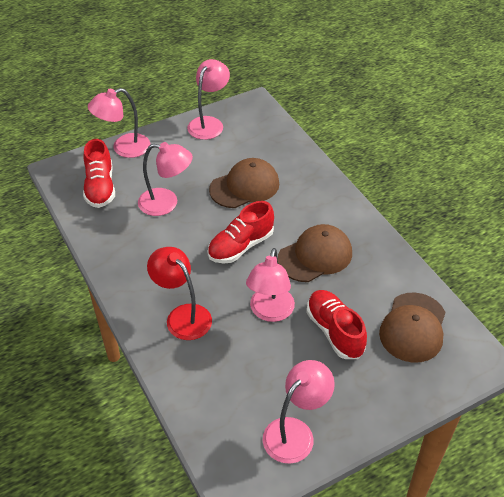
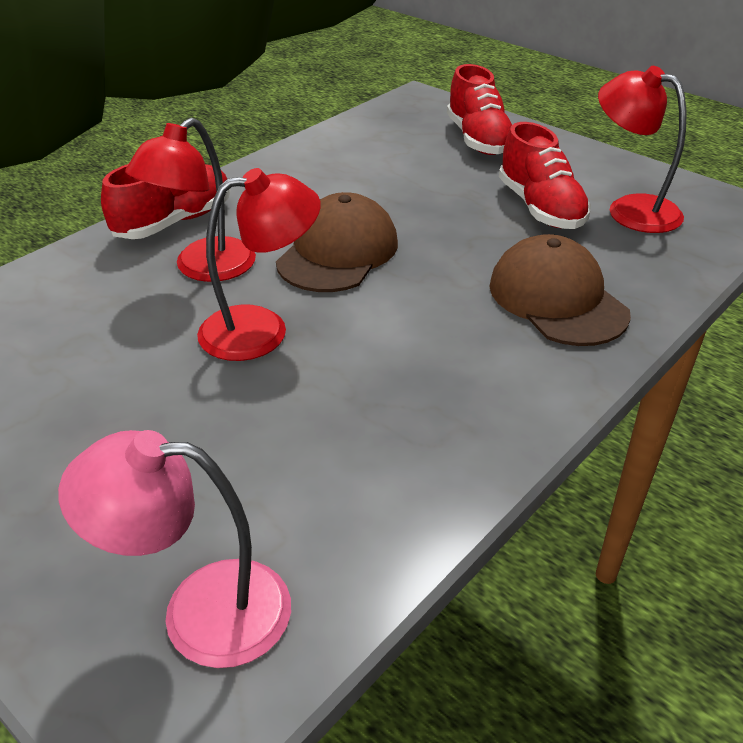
brown cap: 3 -> 2
pink lamp: 5 -> 1
red lamp: 1 -> 3

